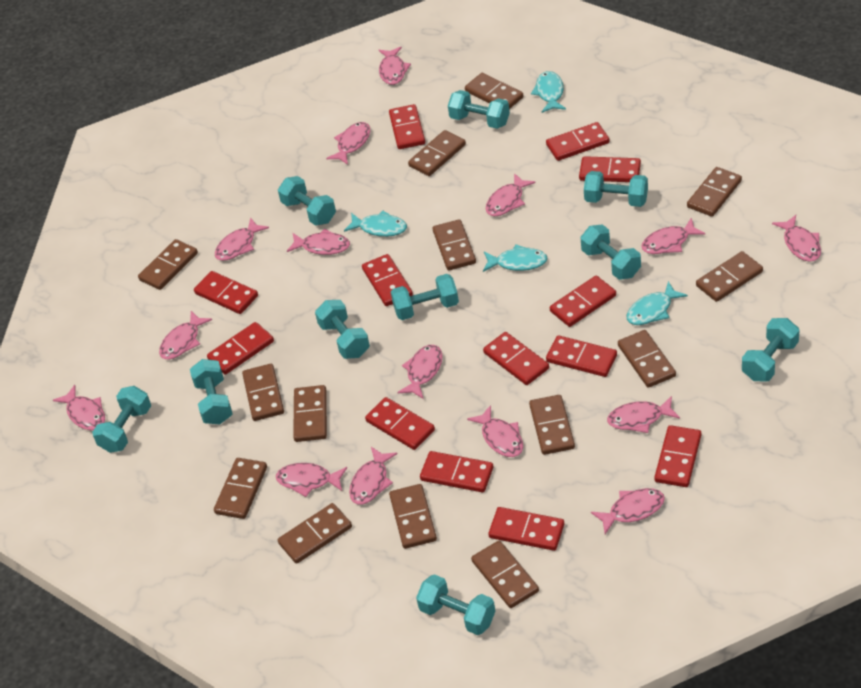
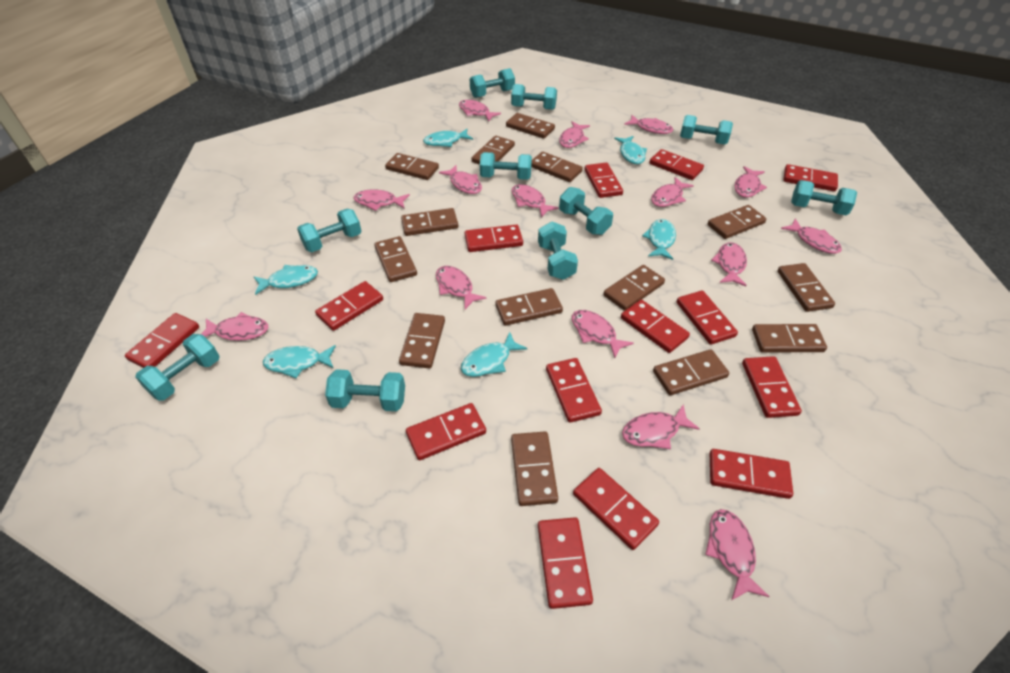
red domino: 13 -> 14
turquoise fish: 4 -> 6

